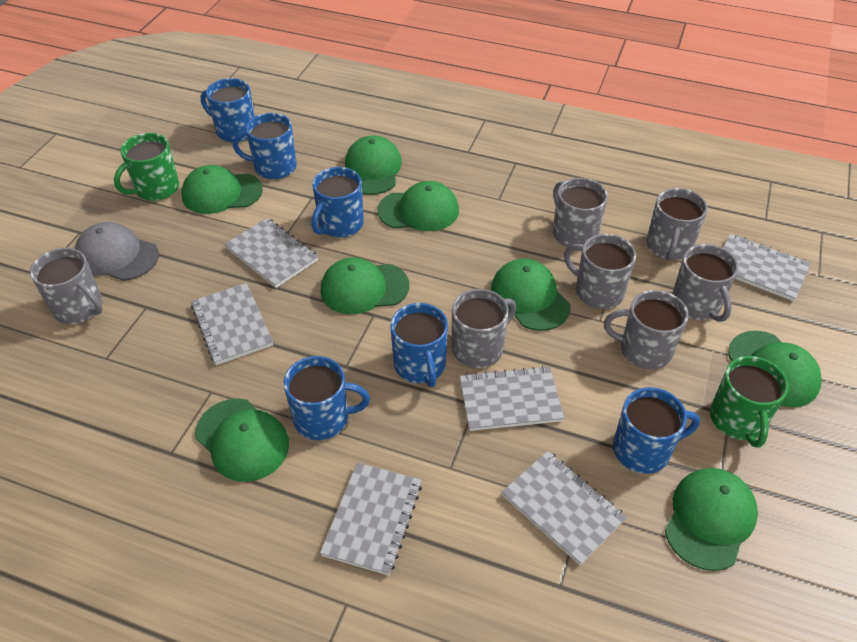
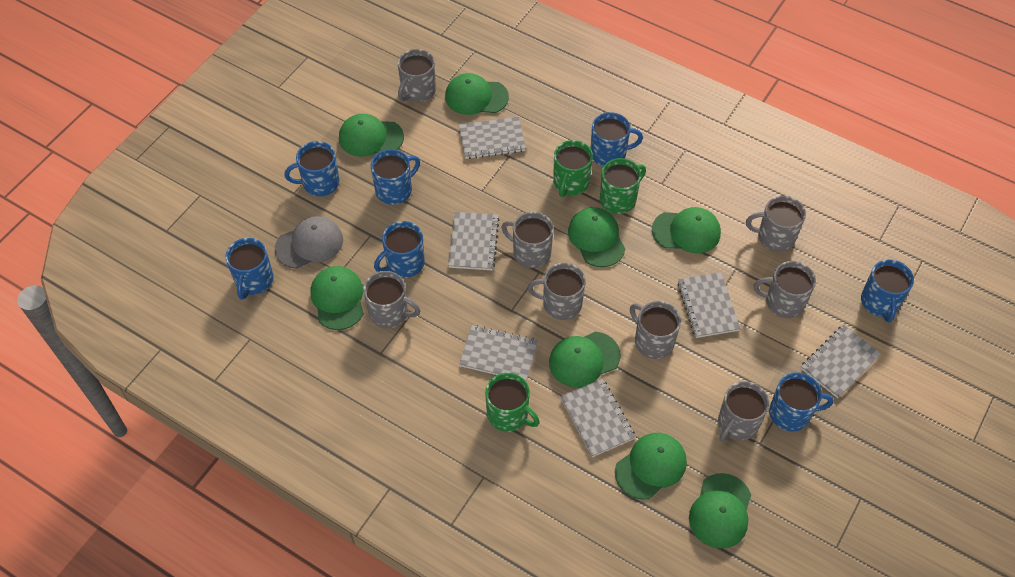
blue mug: 6 -> 7
green mug: 2 -> 3
grey mug: 7 -> 8

